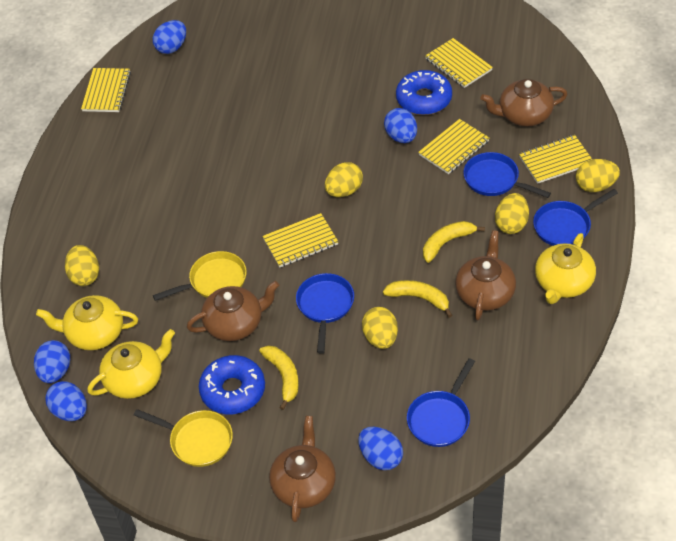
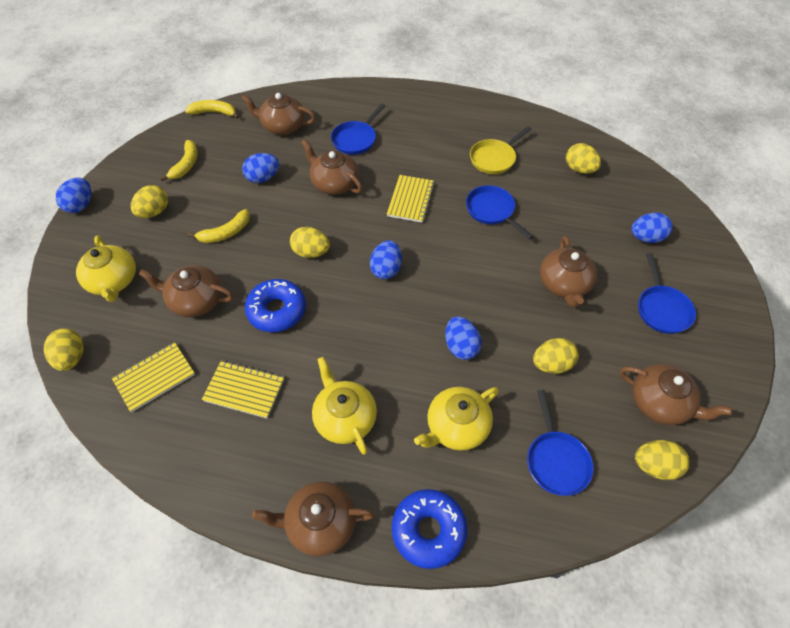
brown teapot: 4 -> 6
yellow egg: 5 -> 6
yellow notebook: 5 -> 3
yellow pan: 2 -> 1

